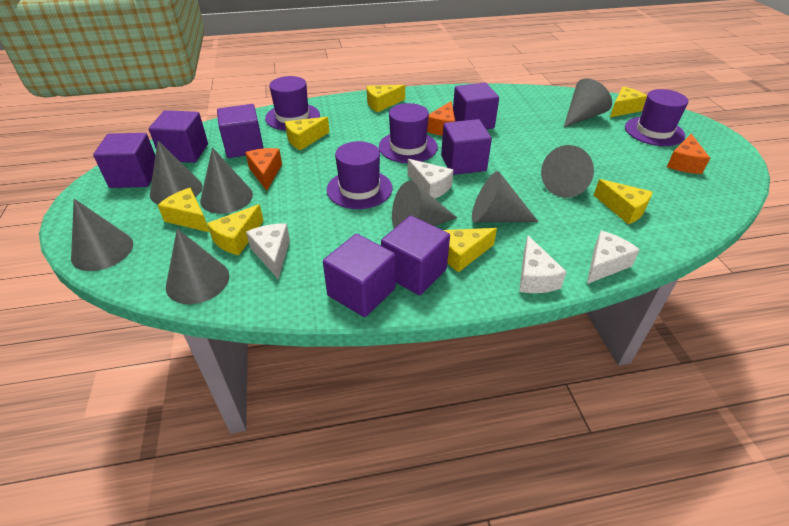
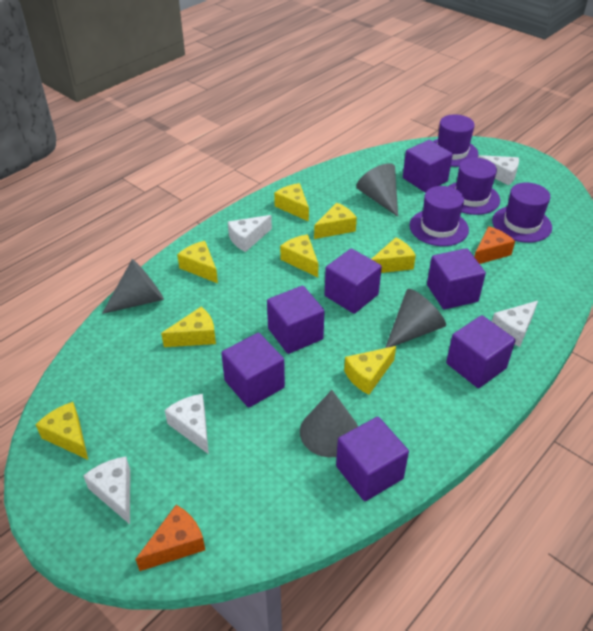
grey cone: 8 -> 4
orange cheese: 3 -> 2
white cheese: 4 -> 5
yellow cheese: 7 -> 8

